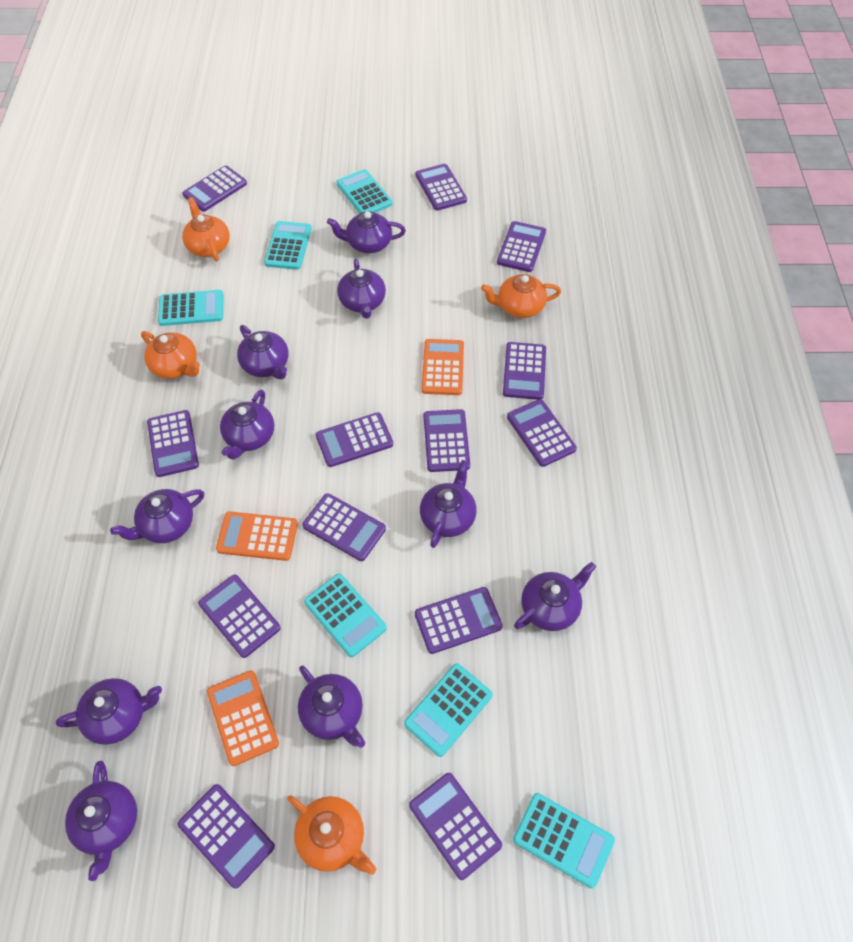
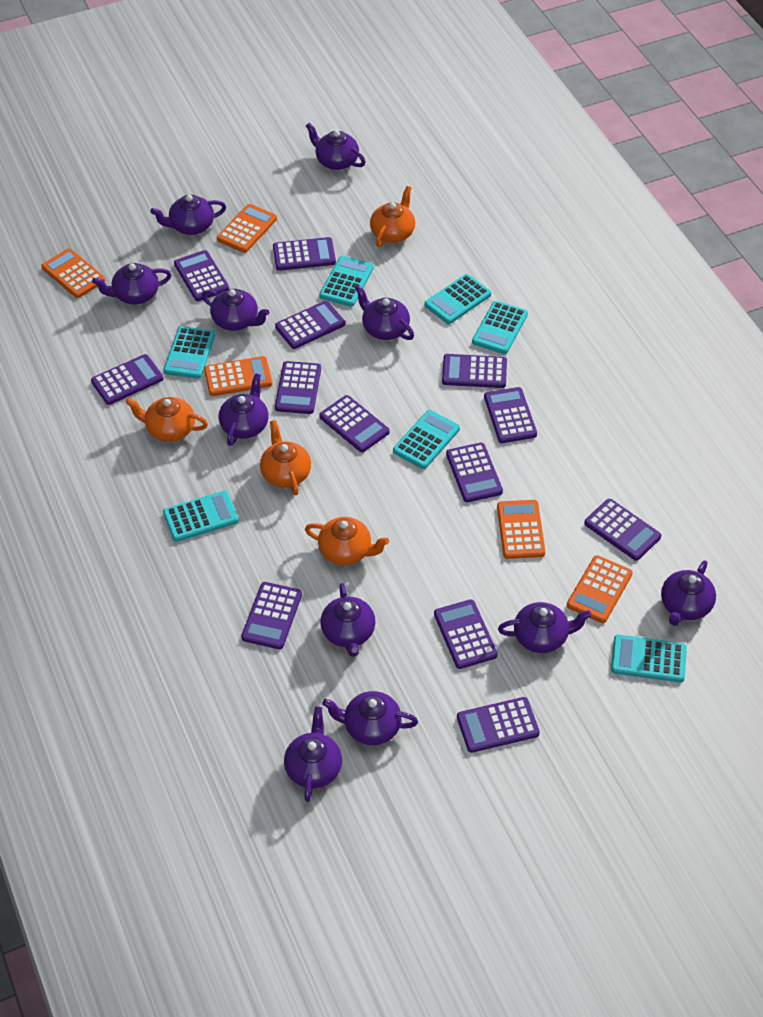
orange calculator: 3 -> 5
purple teapot: 10 -> 11
turquoise calculator: 6 -> 7

